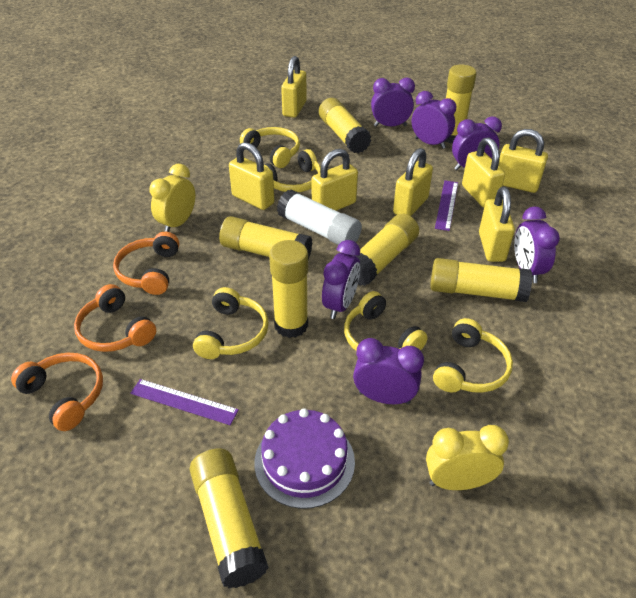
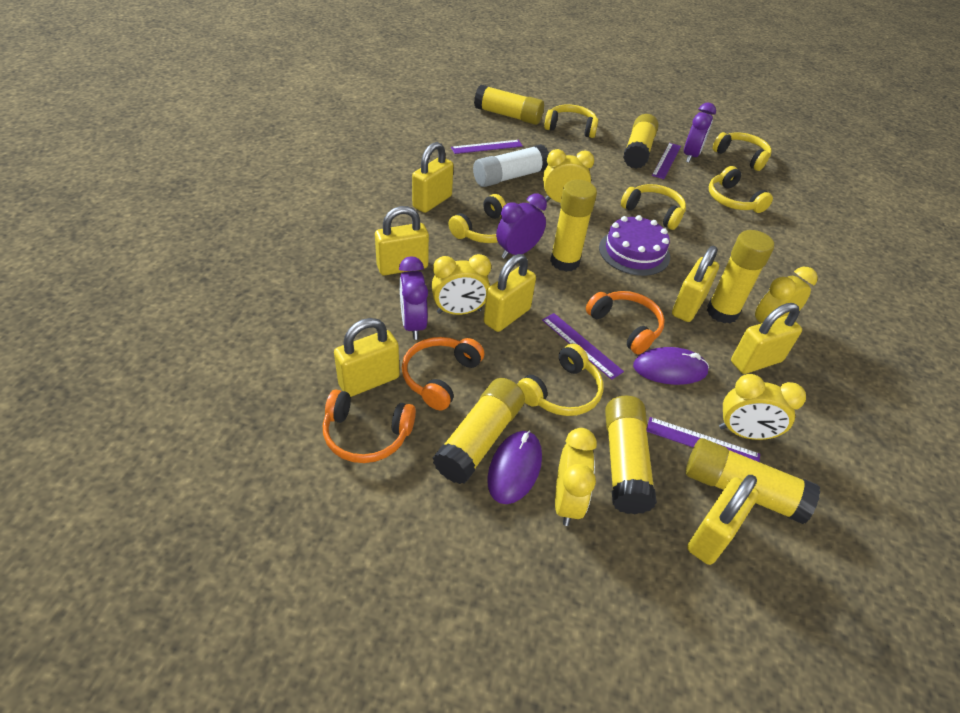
purple clock: 6 -> 3
purple mouse: 0 -> 2
purple ruler: 2 -> 4
yellow clock: 2 -> 5
yellow headphones: 5 -> 6

